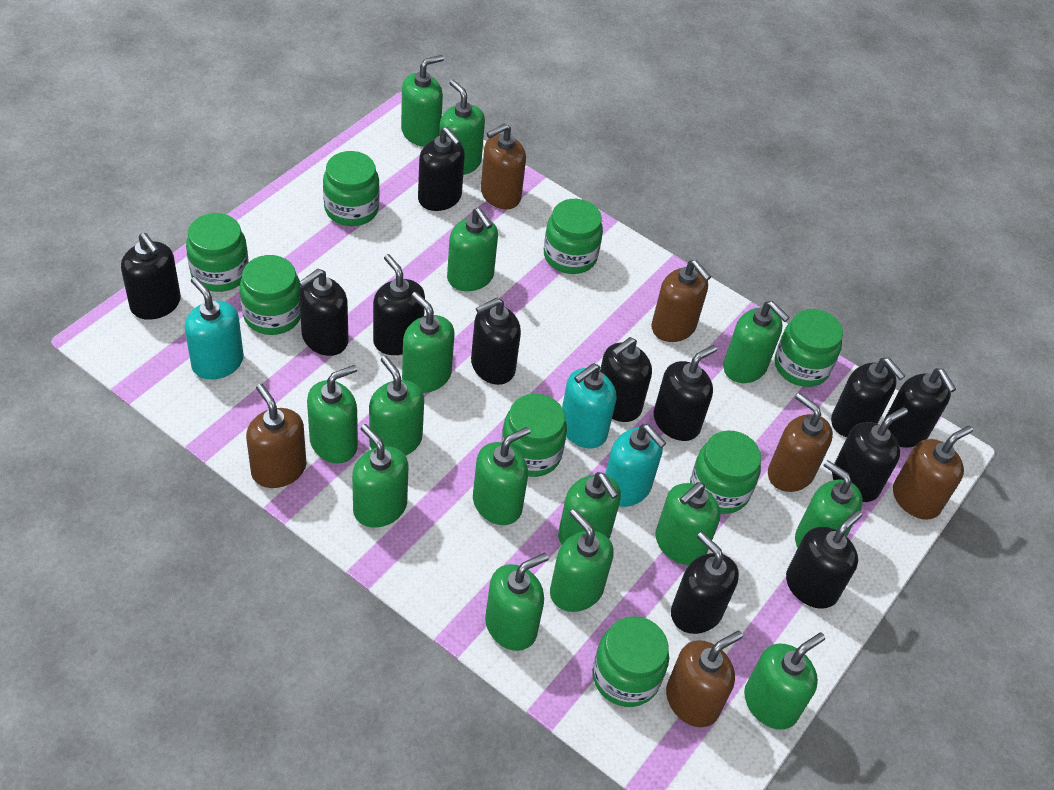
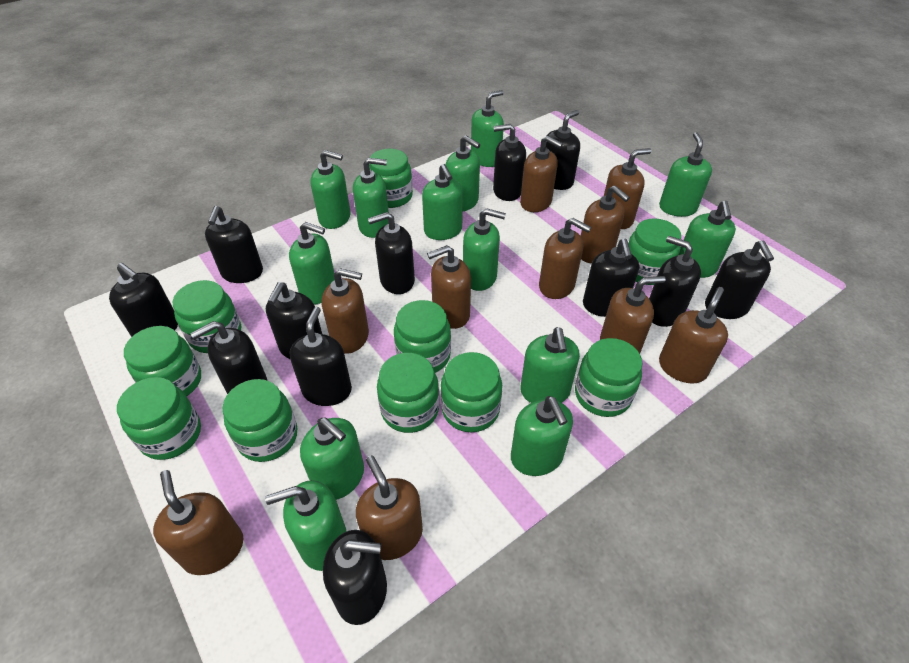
brown soap dispenser: 6 -> 10
green jar: 8 -> 10
green soap dispenser: 15 -> 13
turquoise soap dispenser: 3 -> 0

